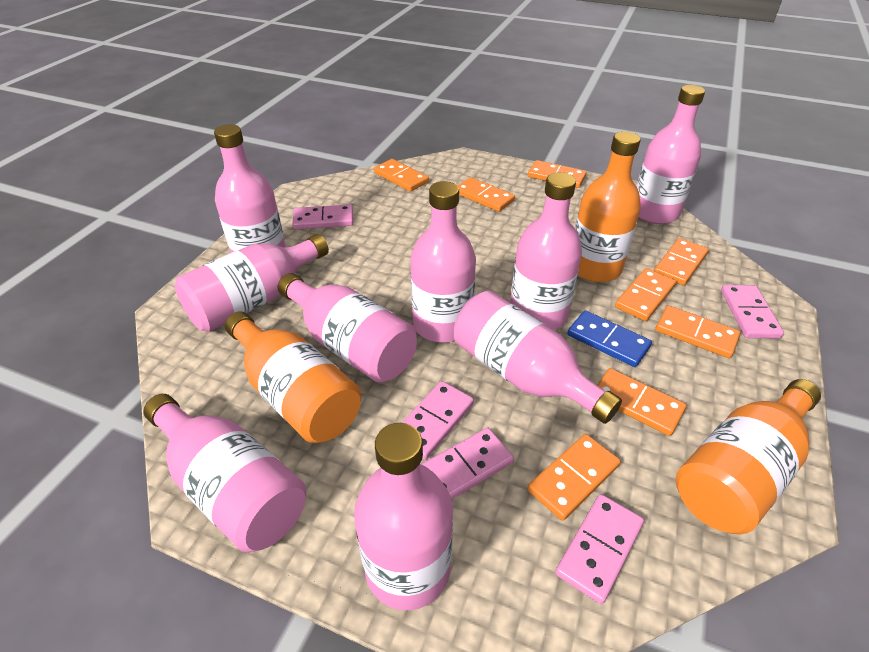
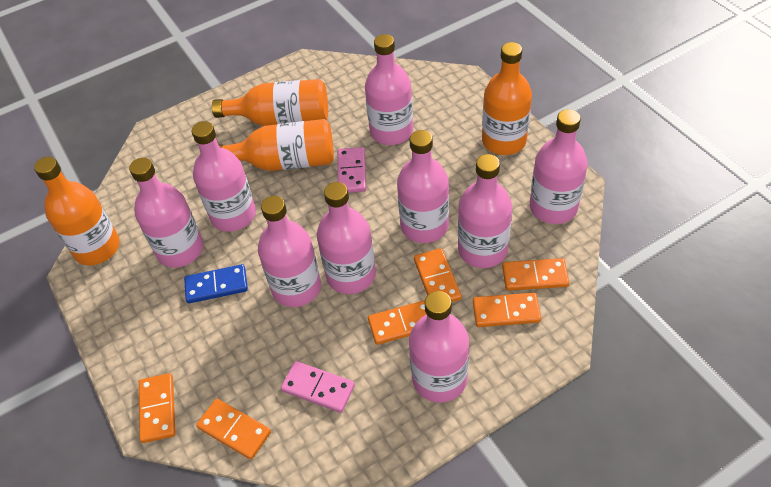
orange bottle: 3 -> 4
orange domino: 8 -> 6
pink domino: 5 -> 2

